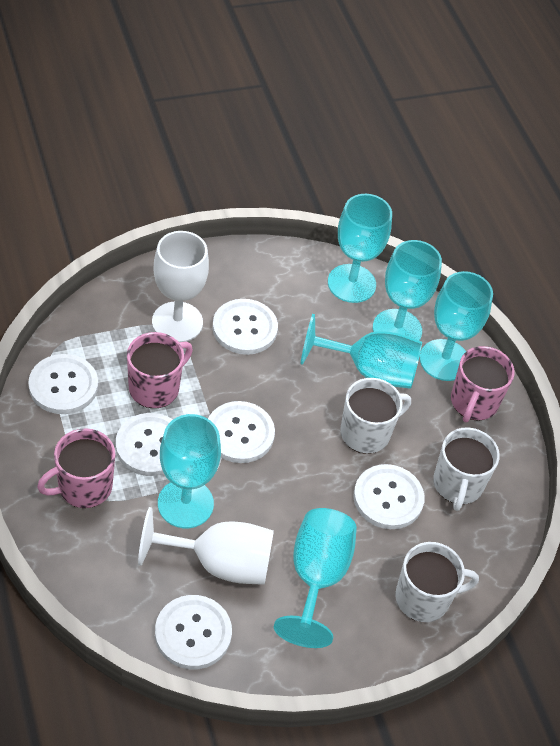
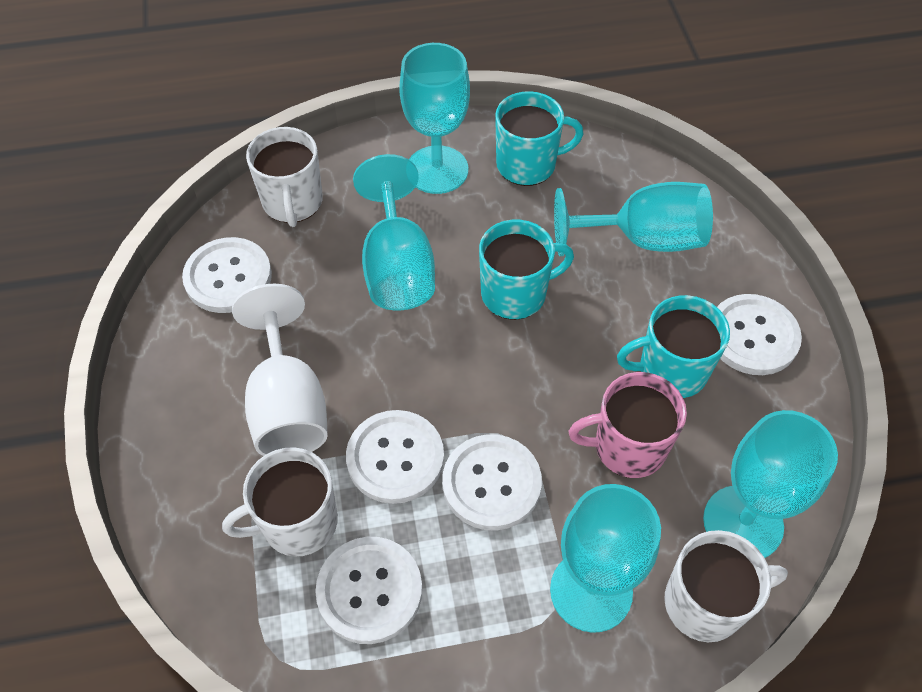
pink mug: 3 -> 1
turquoise goblet: 6 -> 5
turquoise mug: 0 -> 3
white button: 6 -> 5
white goblet: 2 -> 1

